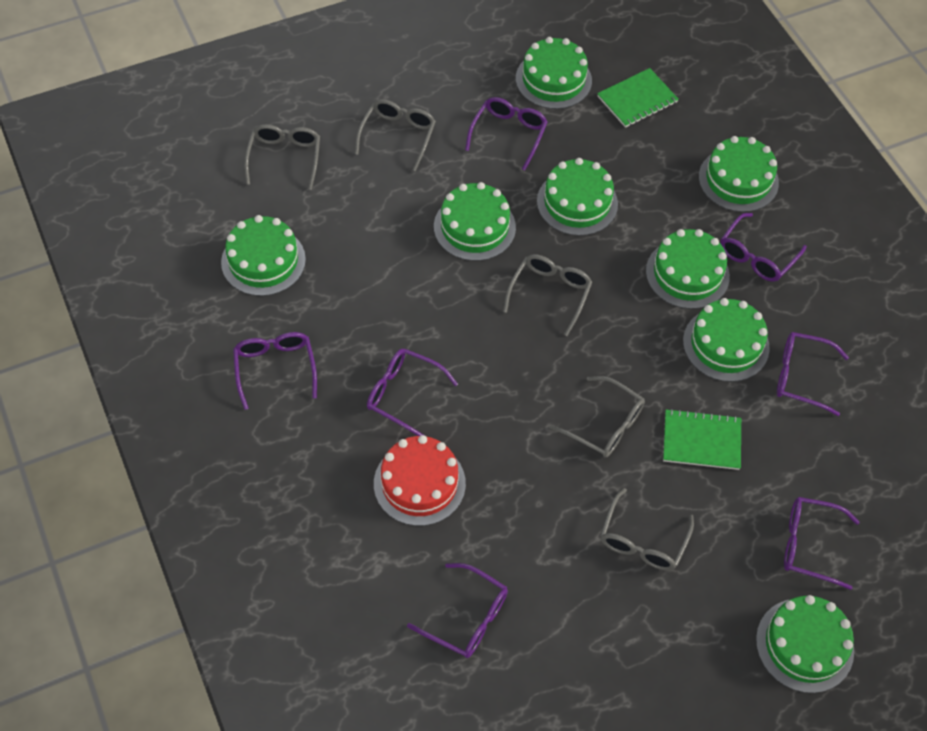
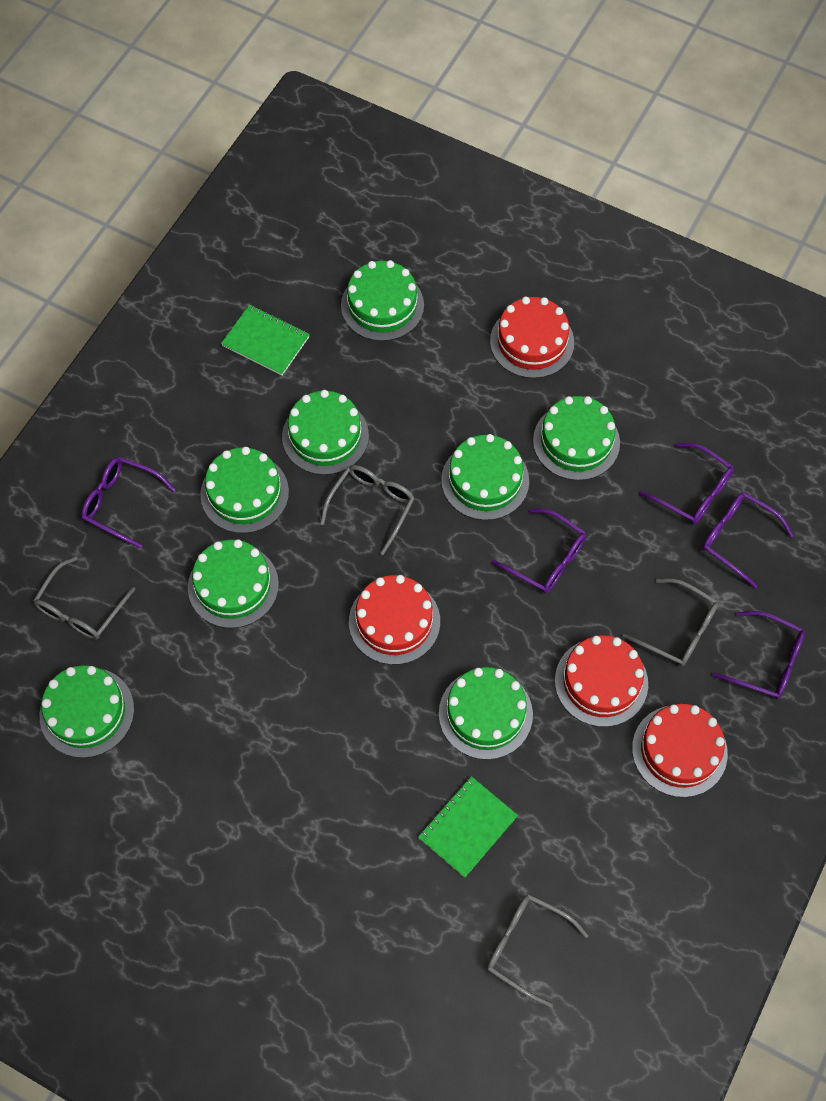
grey glasses: 5 -> 4
purple glasses: 7 -> 5
red cake: 1 -> 4

